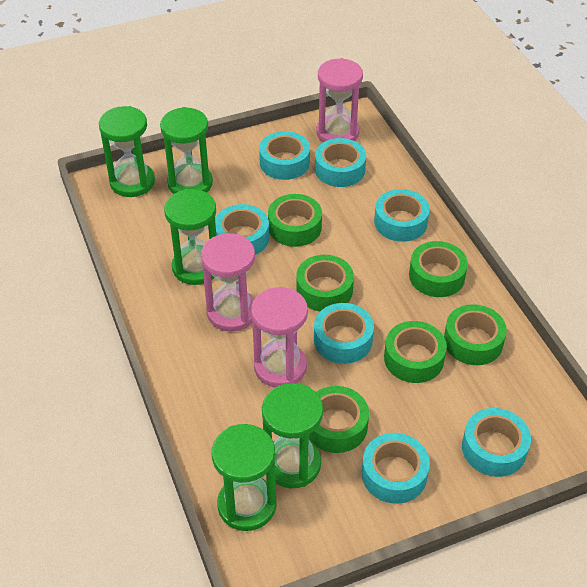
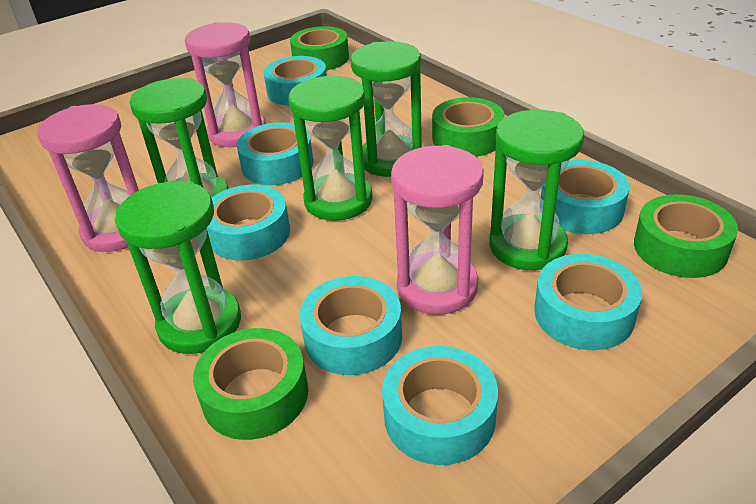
green tape: 6 -> 4

